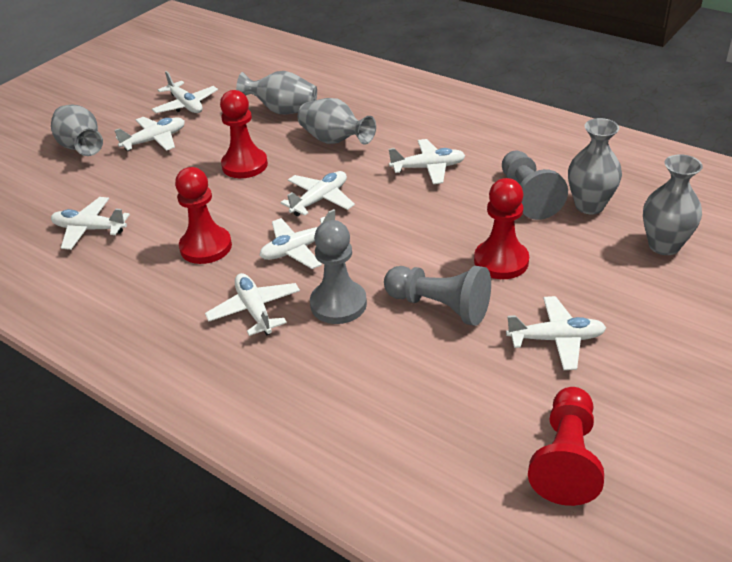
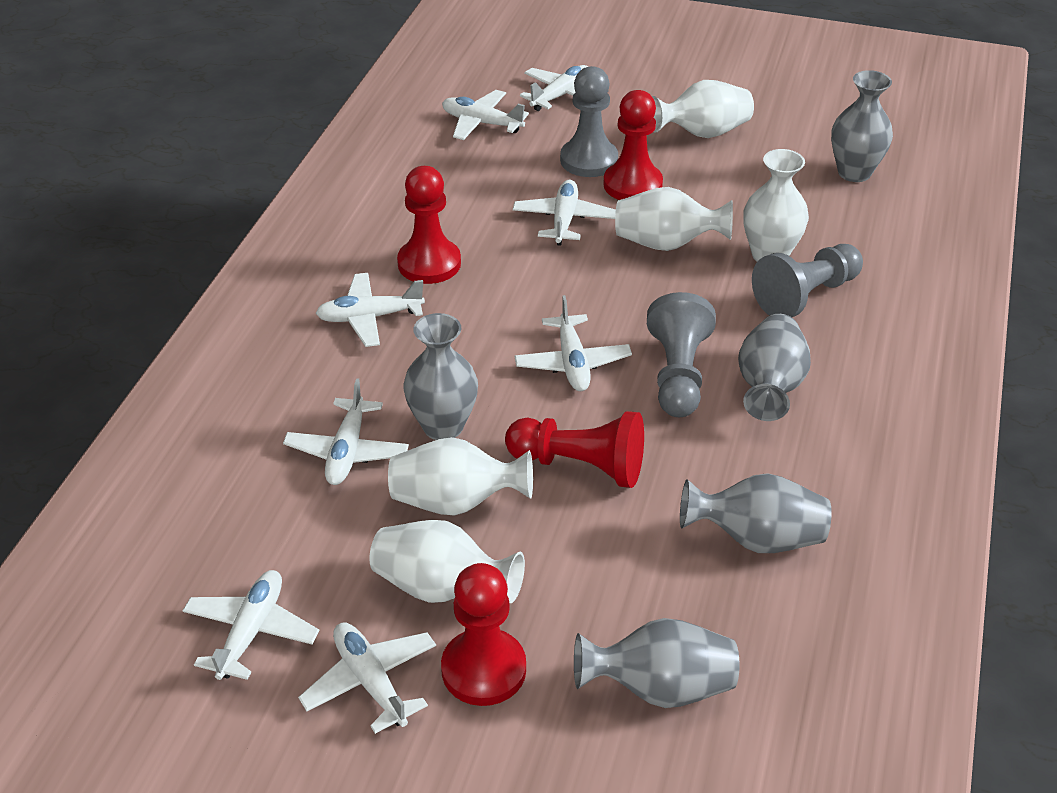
white vase: 0 -> 5

